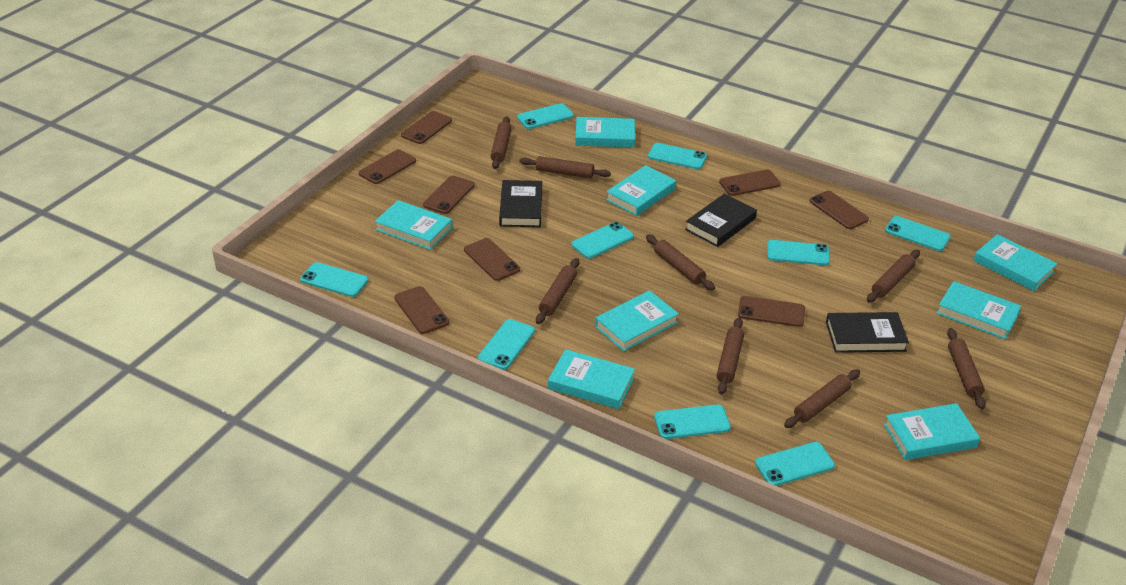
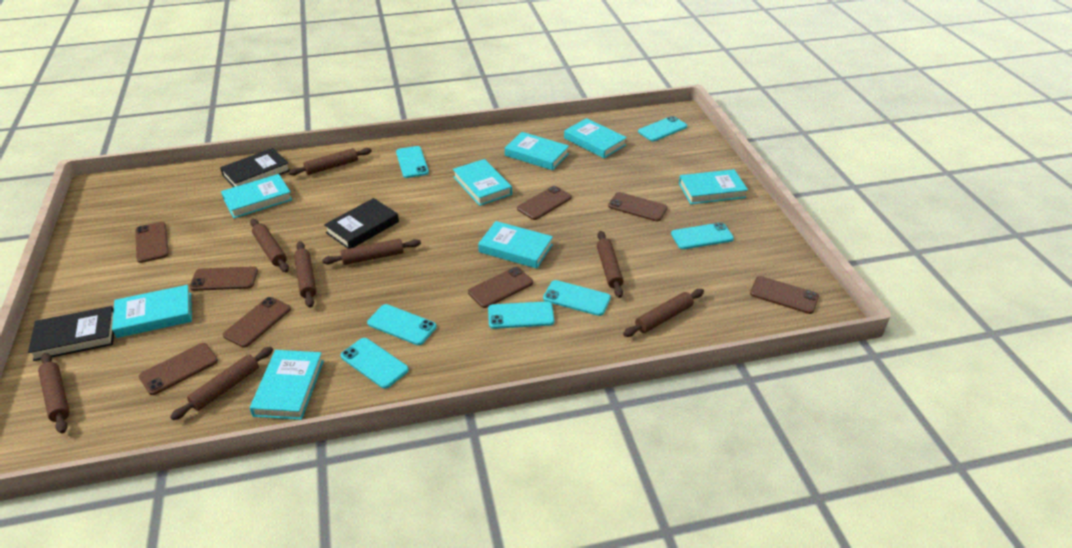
turquoise phone: 9 -> 7

